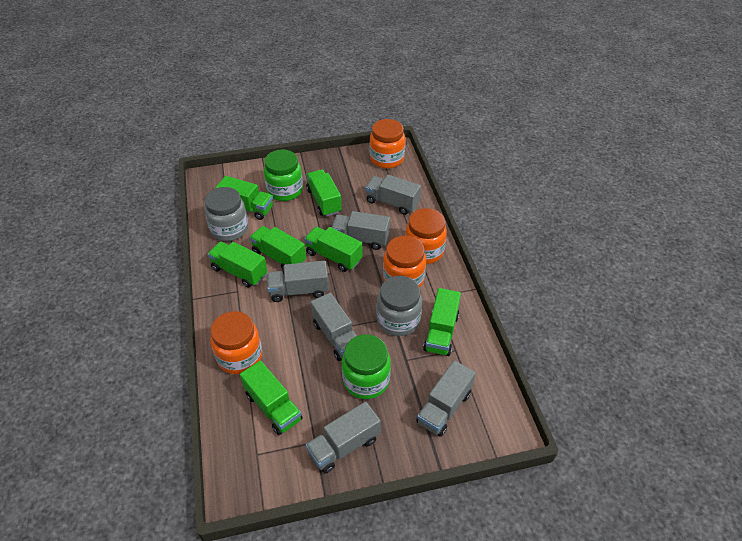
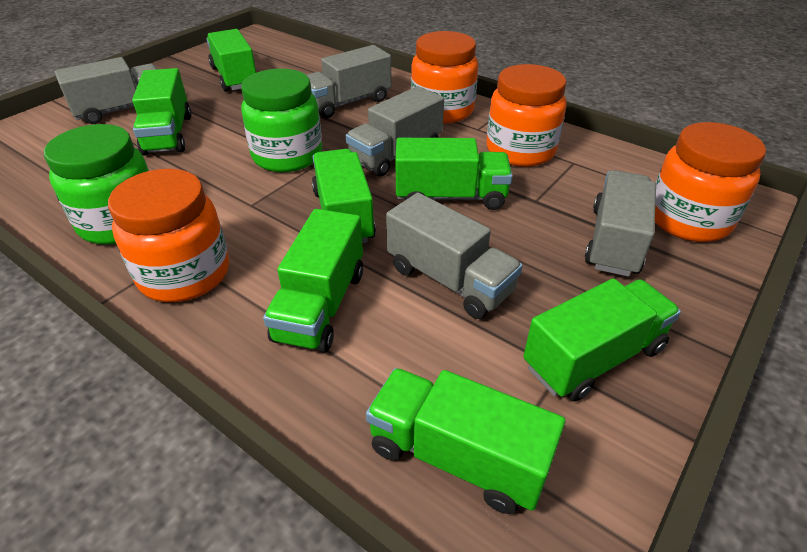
grey jar: 2 -> 0
grey truck: 6 -> 5

